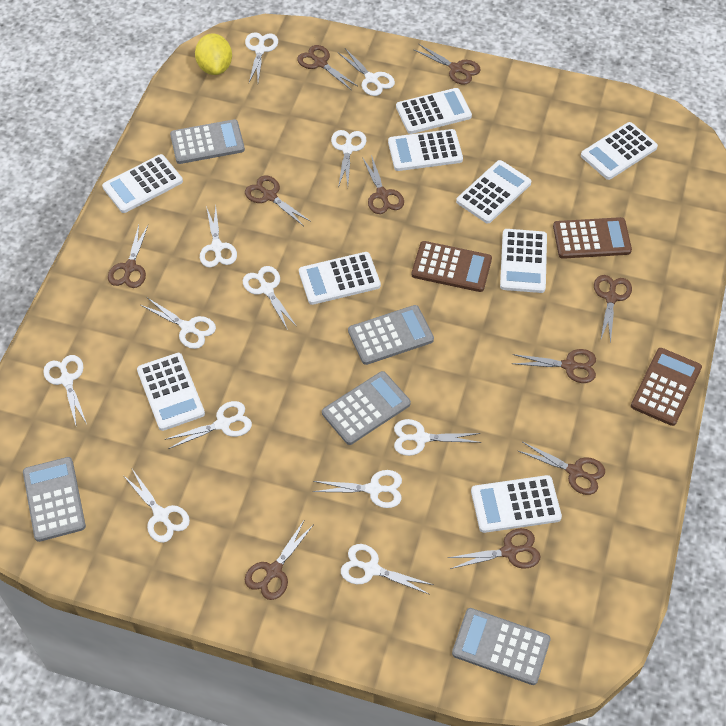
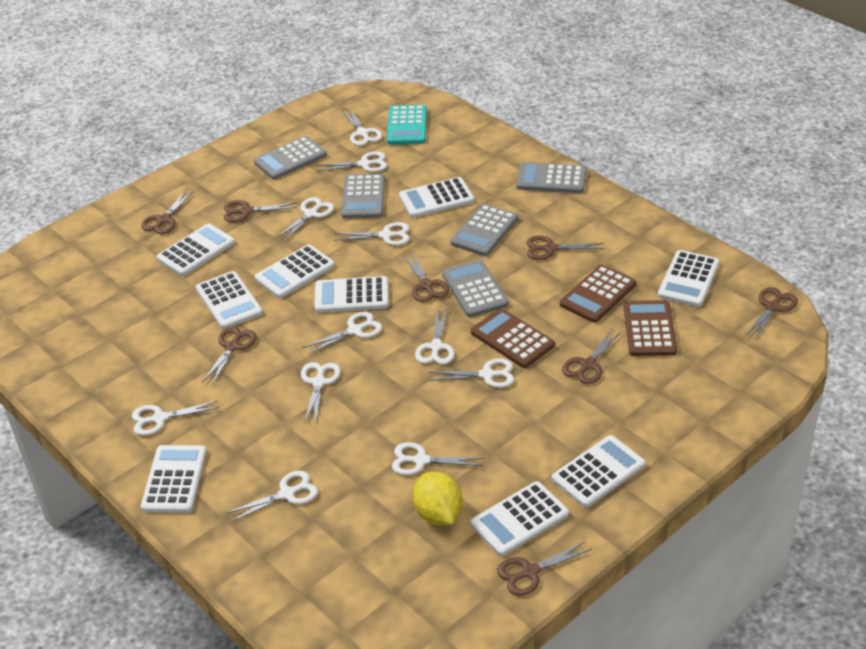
brown scissors: 10 -> 8
turquoise calculator: 0 -> 1
white scissors: 12 -> 11

